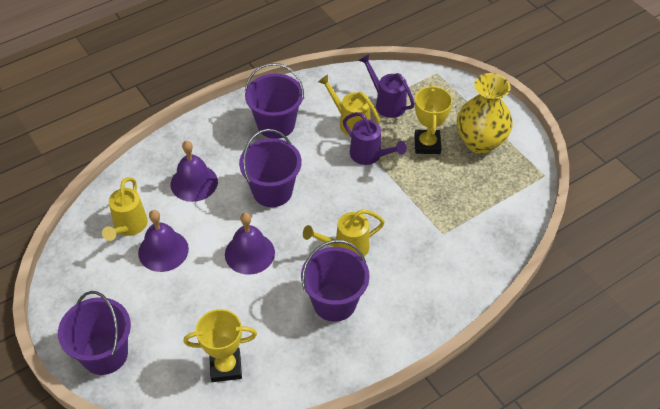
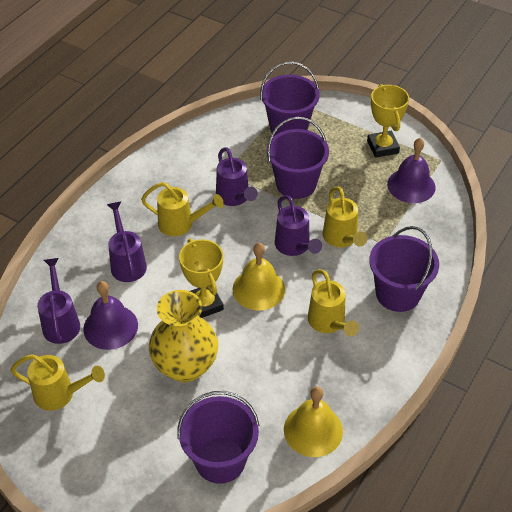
purple bell: 3 -> 2
purple watering can: 2 -> 4
yellow bell: 0 -> 2
yellow watering can: 3 -> 4

